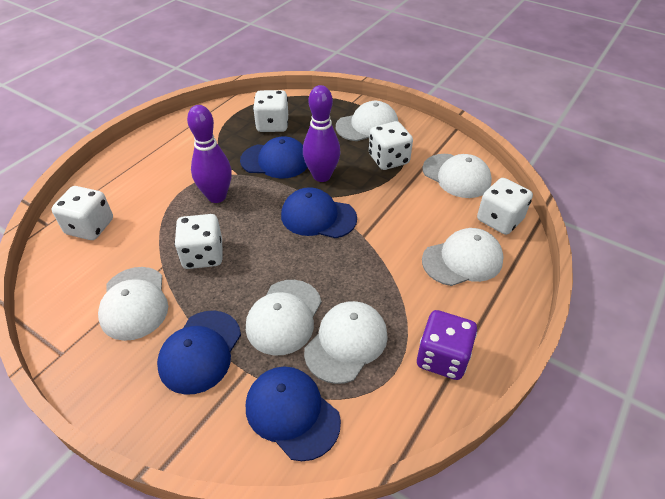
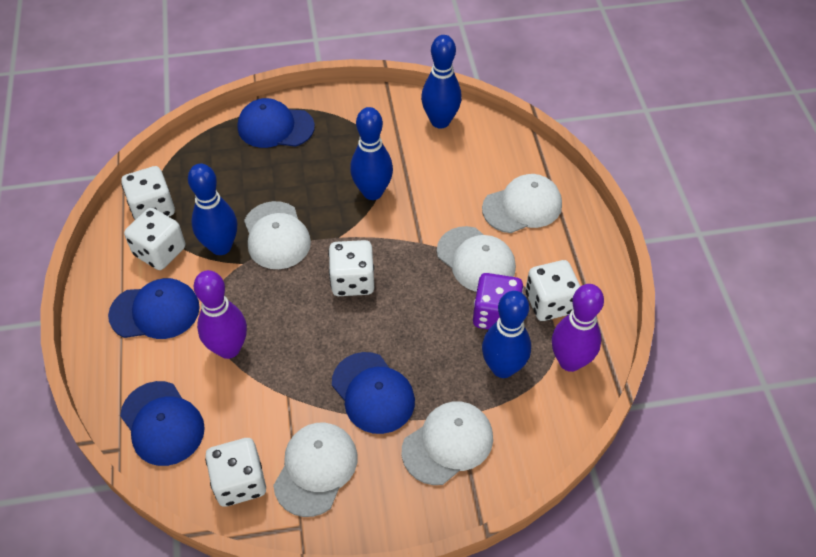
blue bowling pin: 0 -> 4
white cap: 6 -> 5

